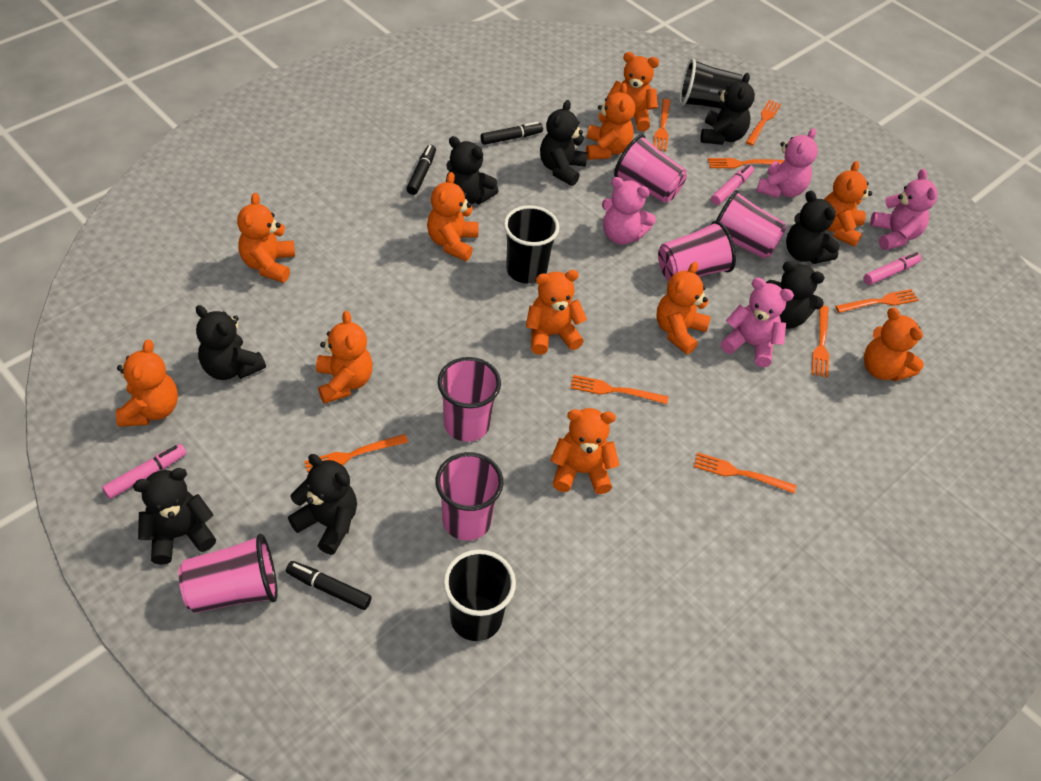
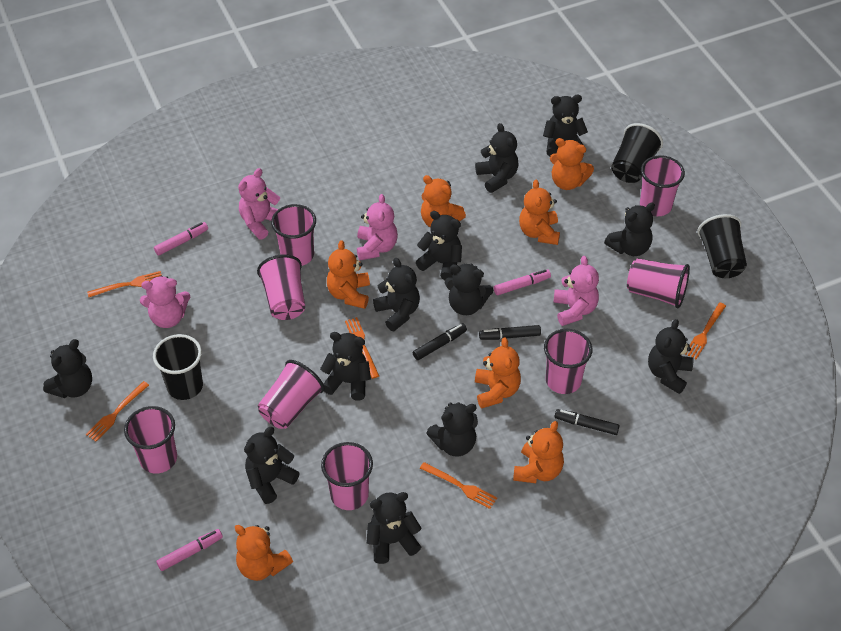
black teddy bear: 8 -> 12
orange fork: 8 -> 5
orange teddy bear: 11 -> 7
pink cup: 6 -> 8

